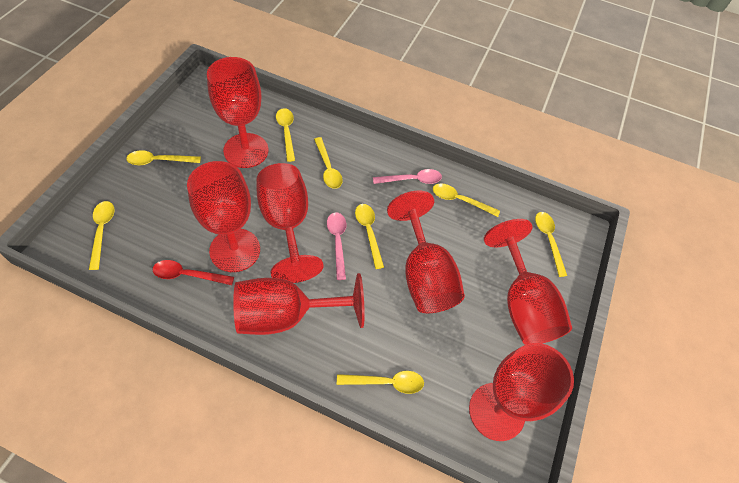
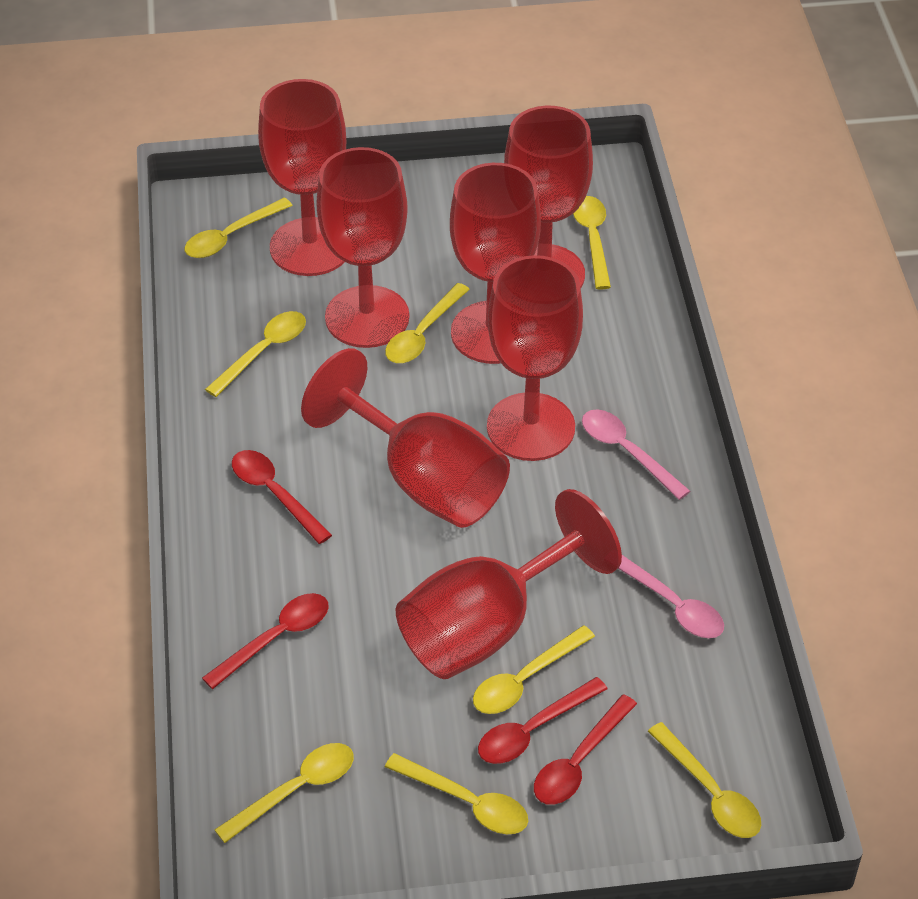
red spoon: 1 -> 4

